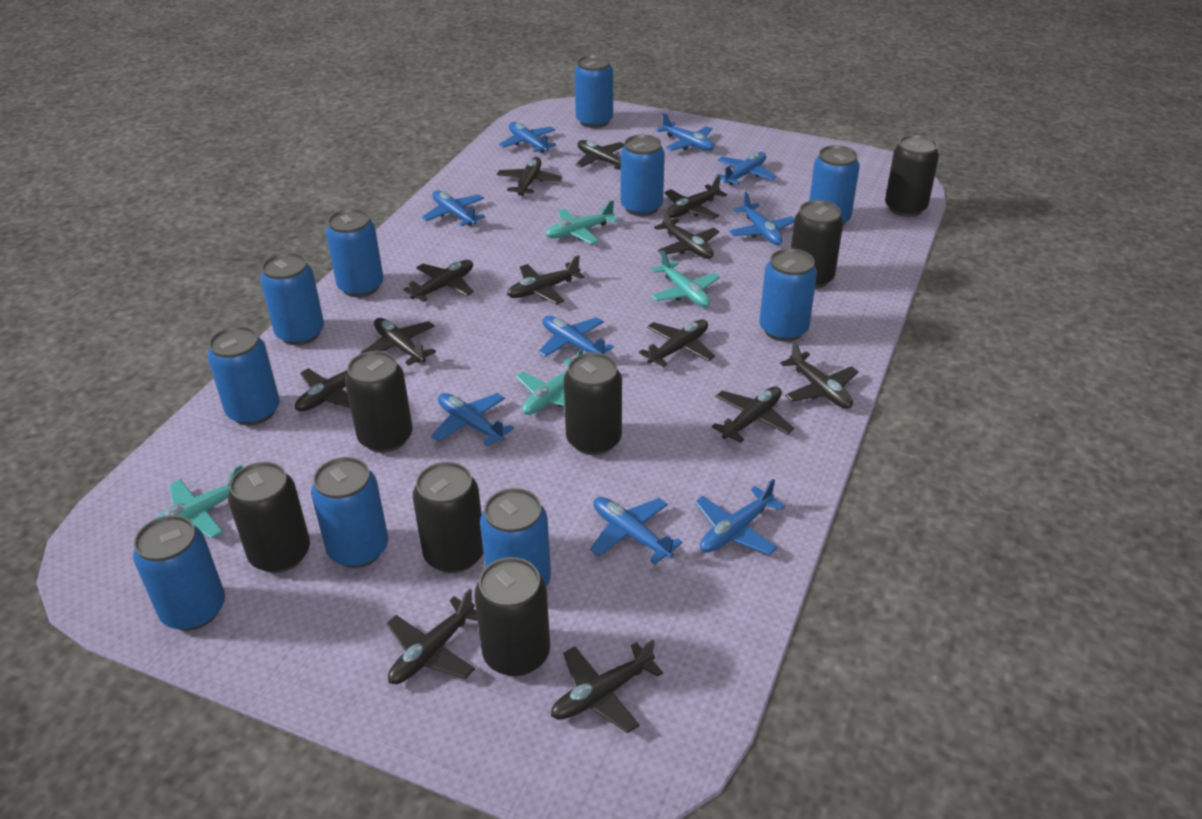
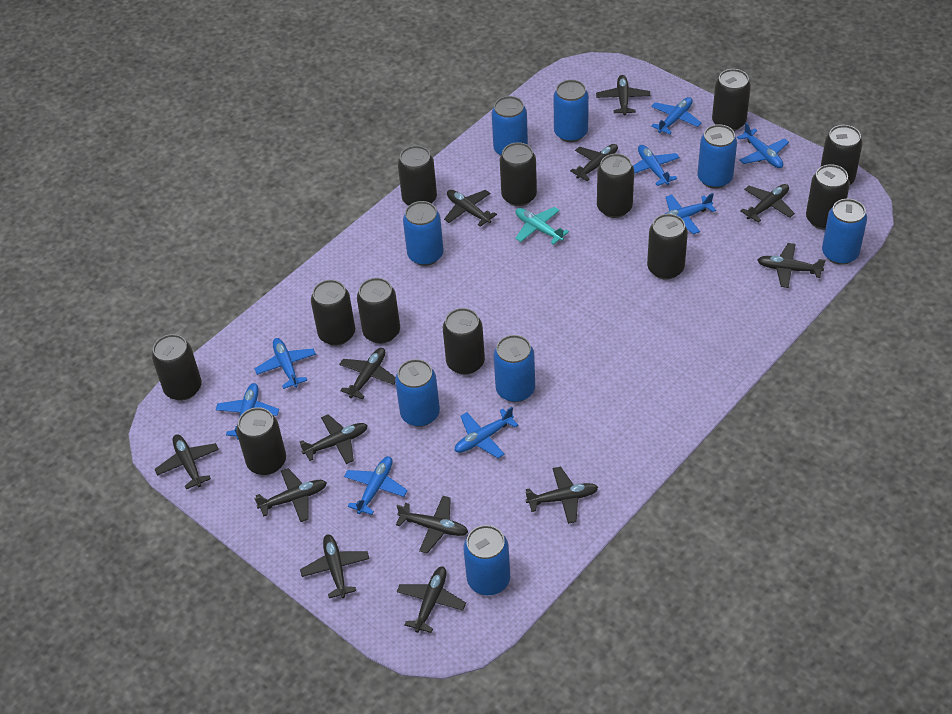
black can: 7 -> 12
blue can: 10 -> 8
blue plane: 9 -> 8
turquoise plane: 4 -> 1

